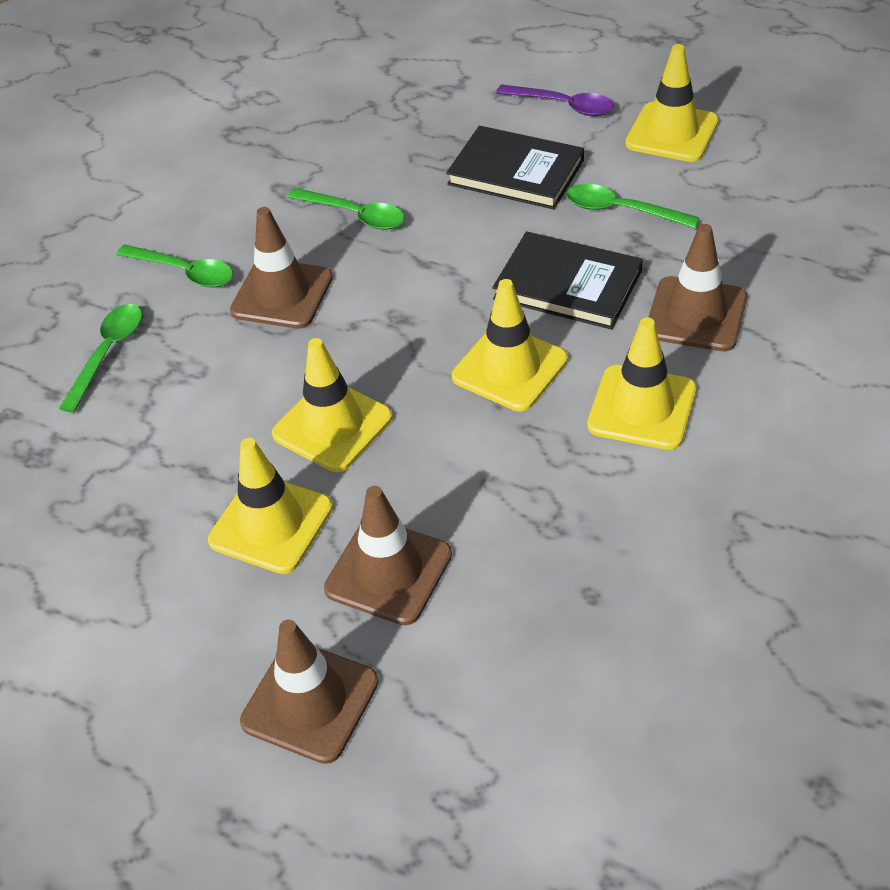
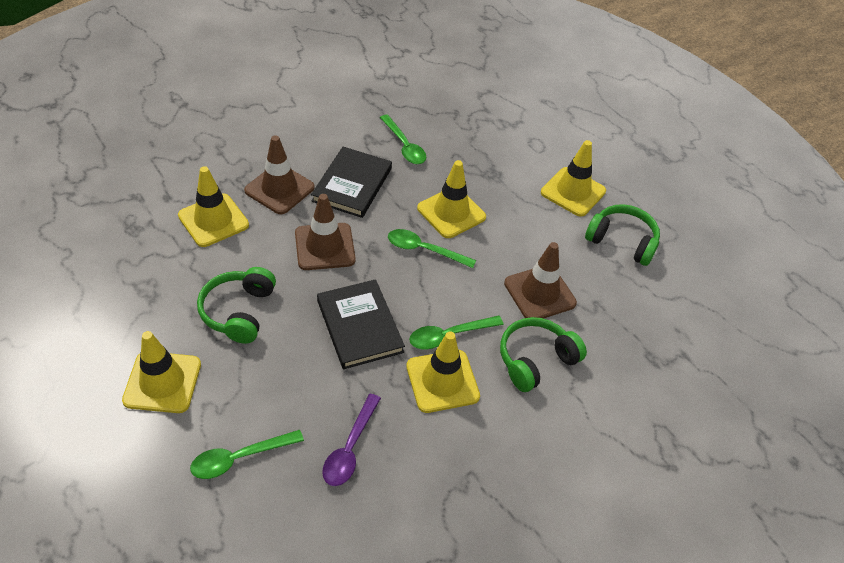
brown traffic cone: 4 -> 3
green headphones: 0 -> 3

